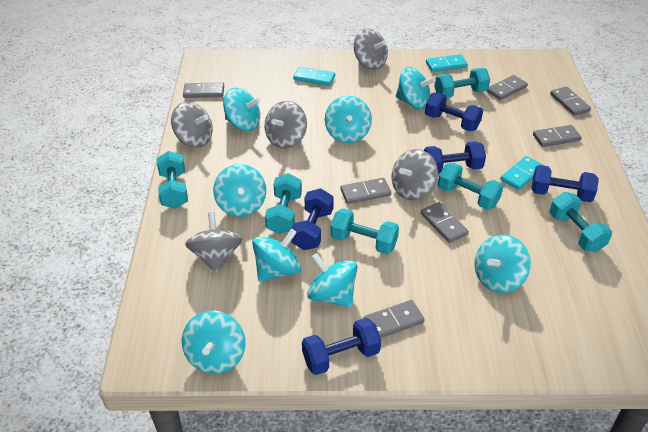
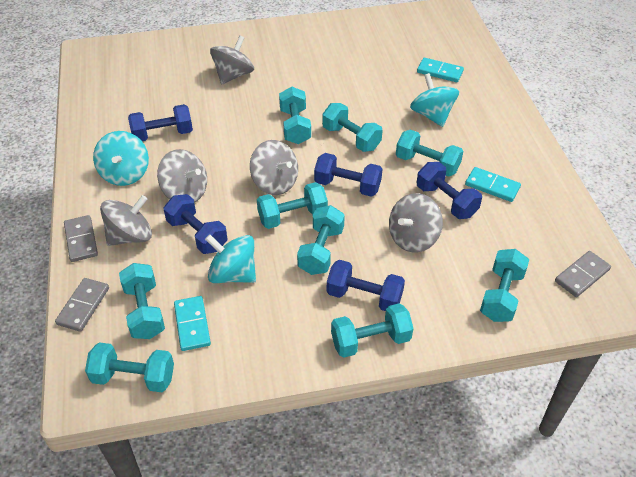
grey domino: 7 -> 3
turquoise dumbbell: 6 -> 9
turquoise spinning top: 8 -> 3

